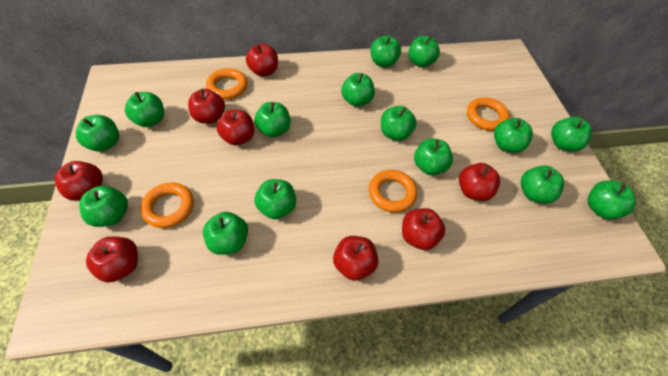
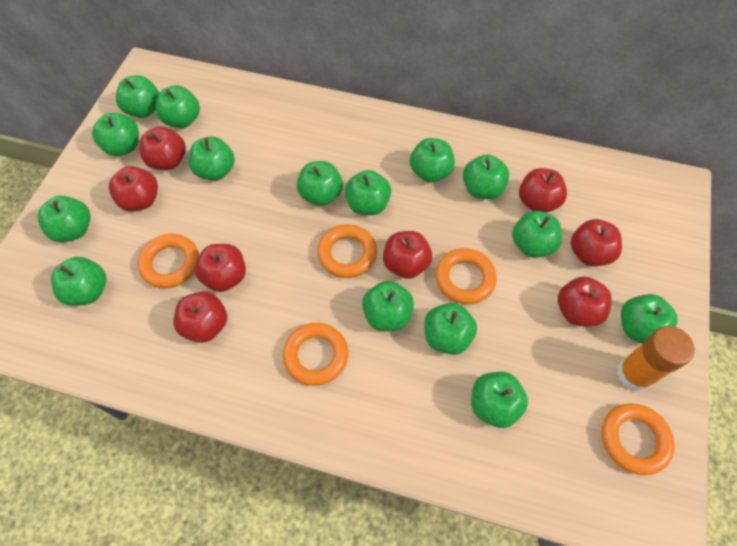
orange glue stick: 0 -> 1
orange ring: 4 -> 5

